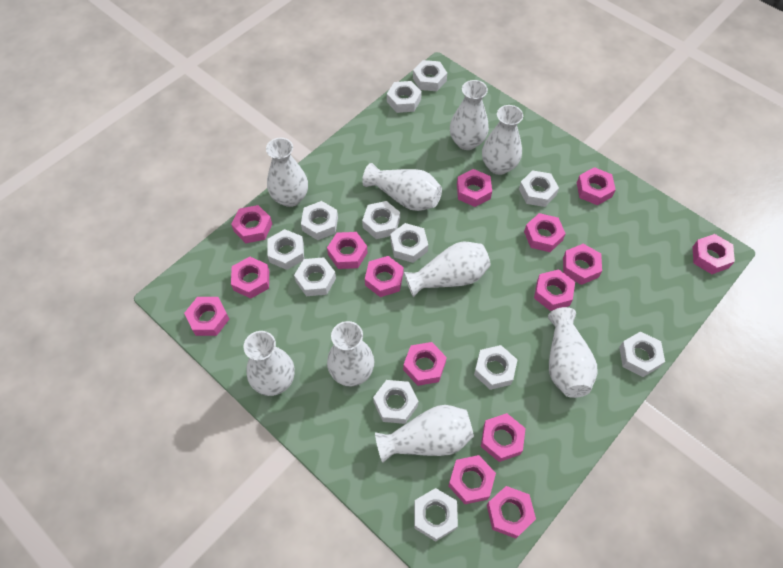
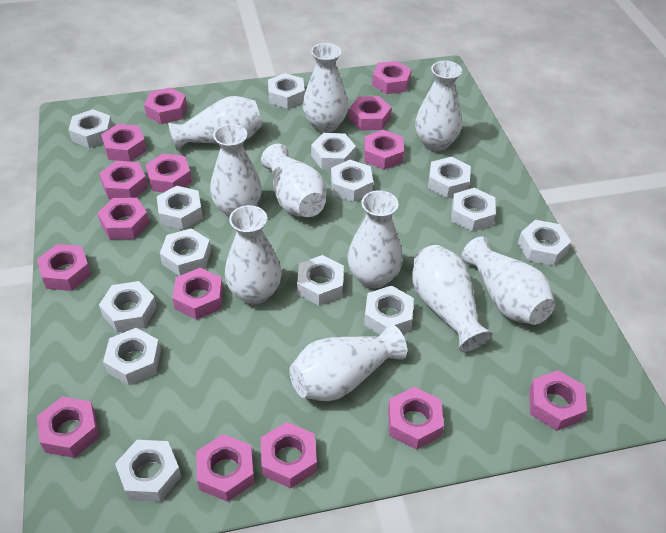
white nut: 12 -> 14
white vase: 9 -> 10

